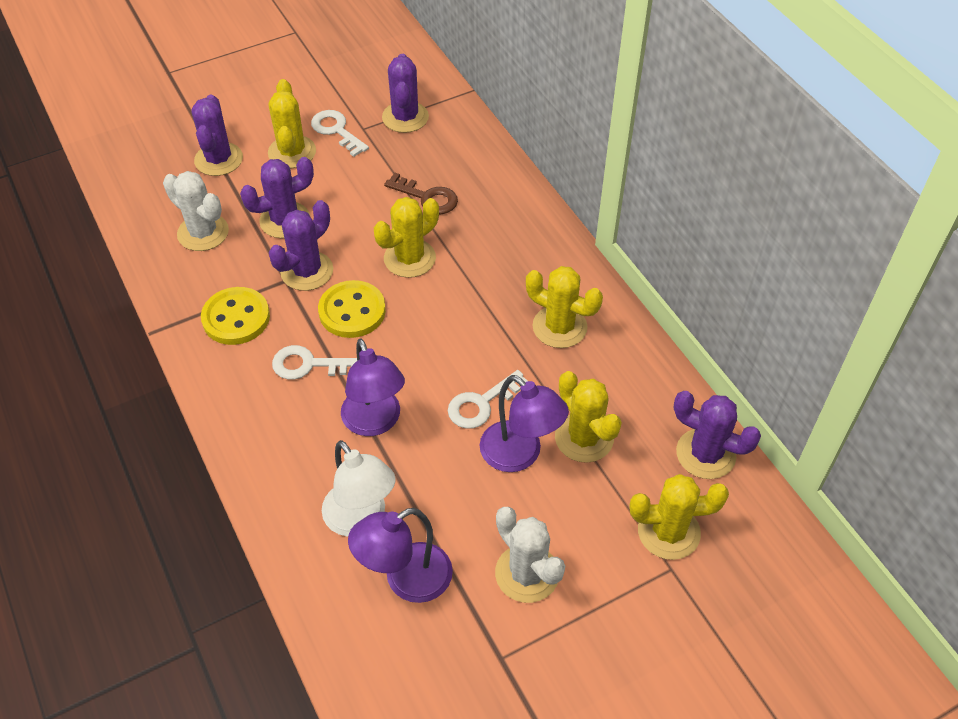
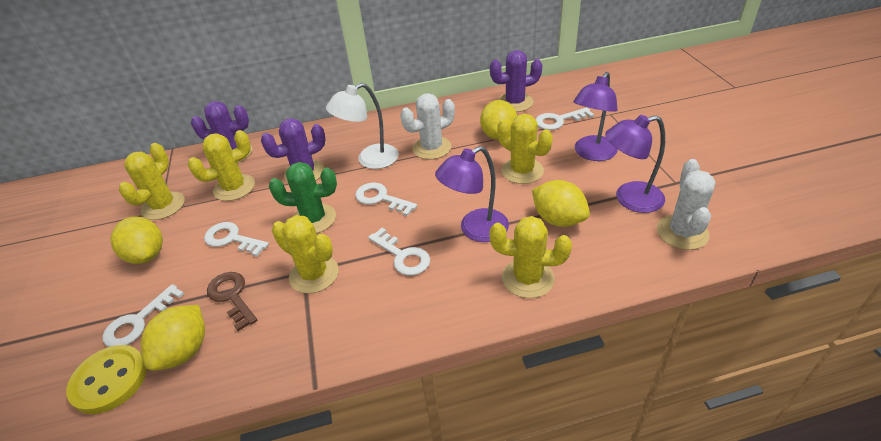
green cactus: 0 -> 1
purple cactus: 5 -> 3
white key: 3 -> 5
yellow button: 2 -> 1
yellow lemon: 0 -> 4

